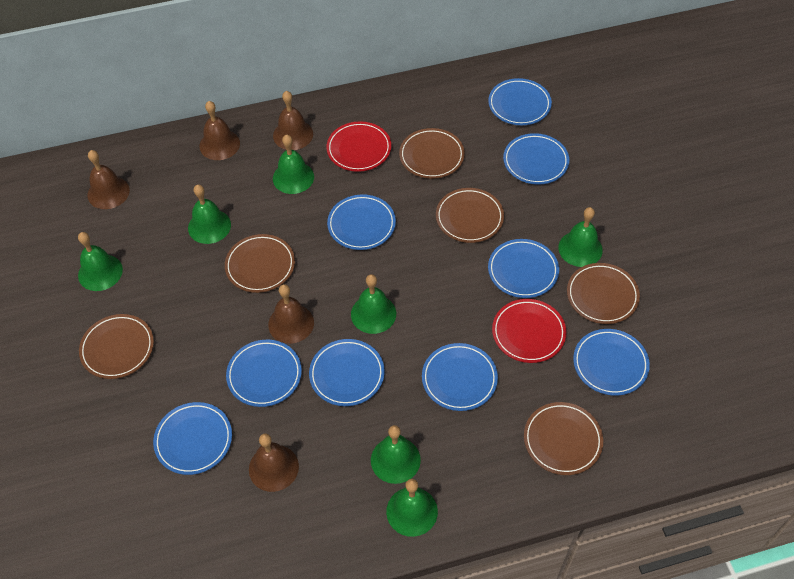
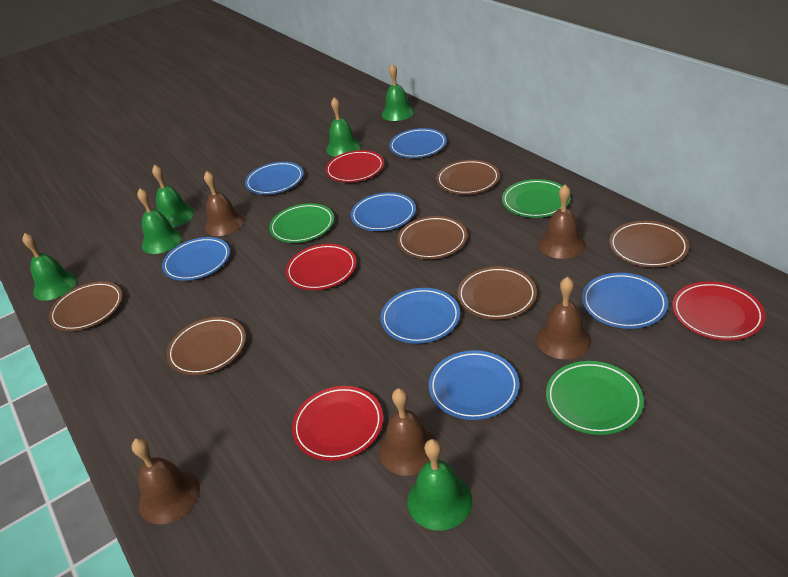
blue plate: 9 -> 7
green bell: 7 -> 6
green plate: 0 -> 3
red plate: 2 -> 4

